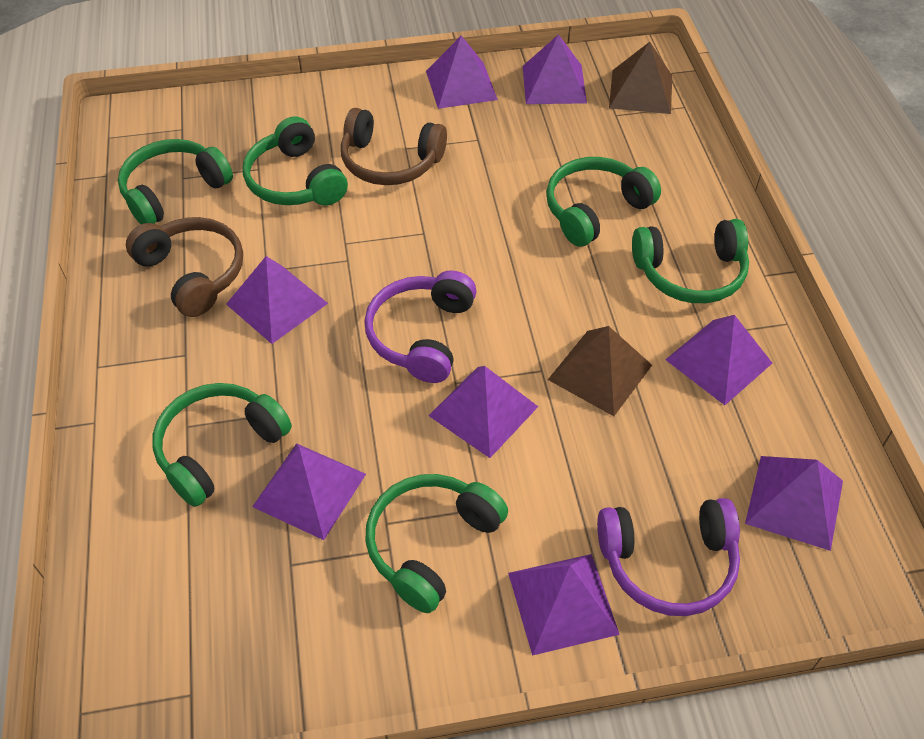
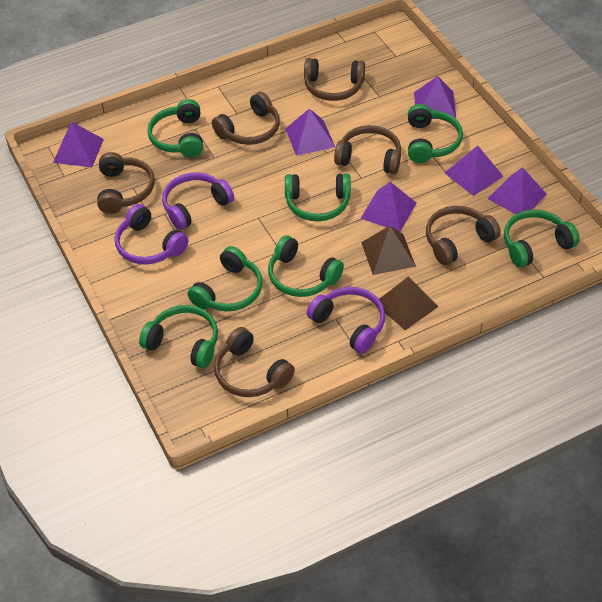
brown headphones: 2 -> 6
green headphones: 6 -> 7
purple headphones: 2 -> 3
purple pyramid: 8 -> 6

